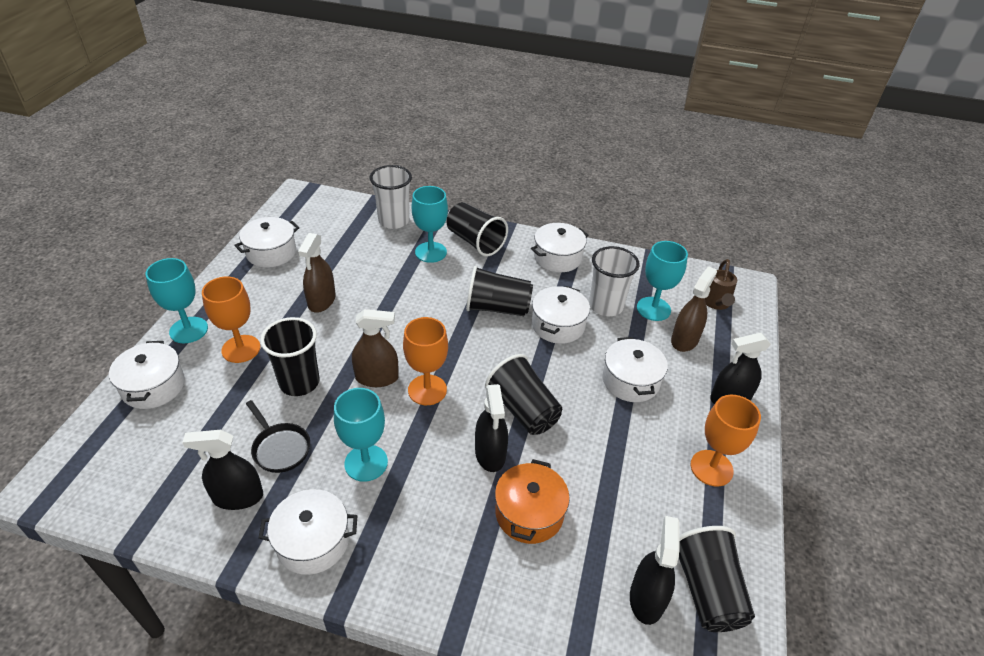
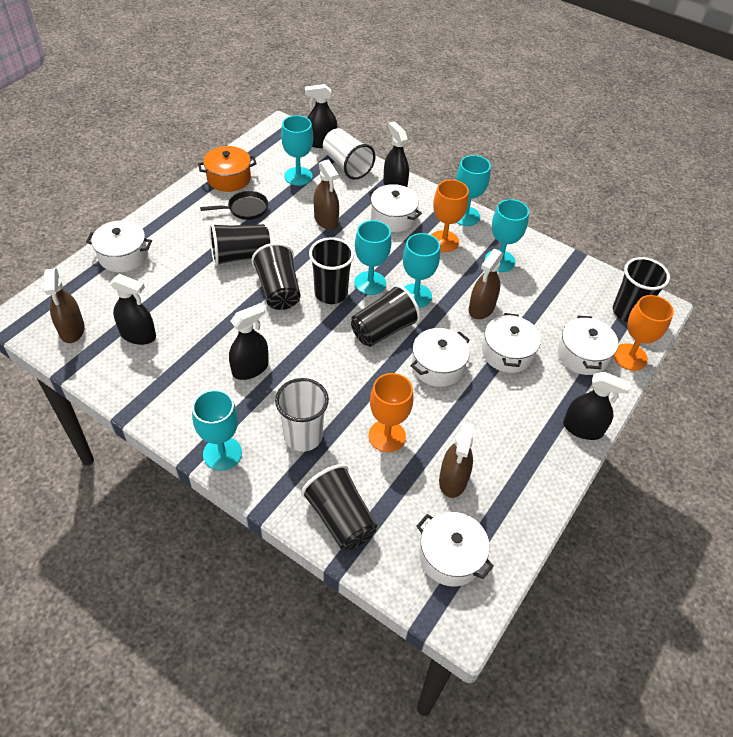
black cup: 5 -> 6
black spray bottle: 4 -> 5
brown spray bottle: 3 -> 4
brown watering can: 1 -> 0
turquoise goblet: 4 -> 6

